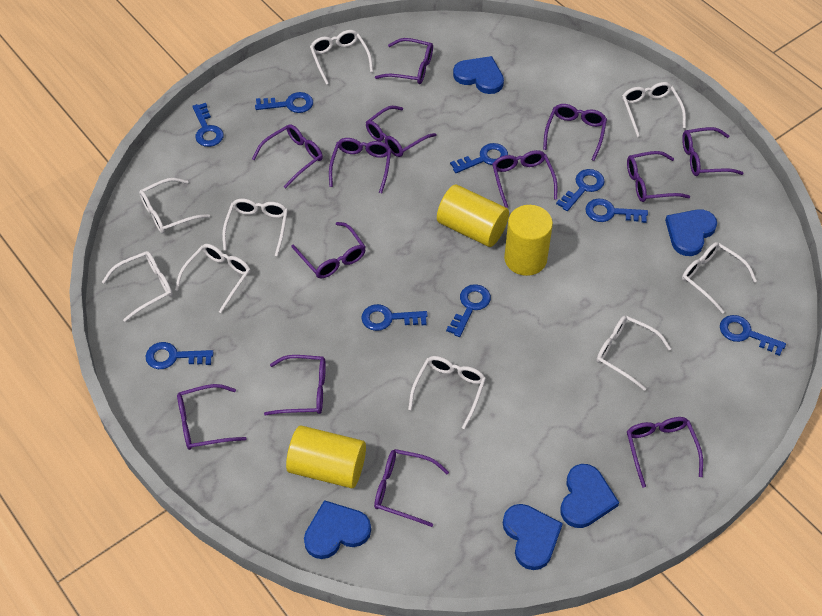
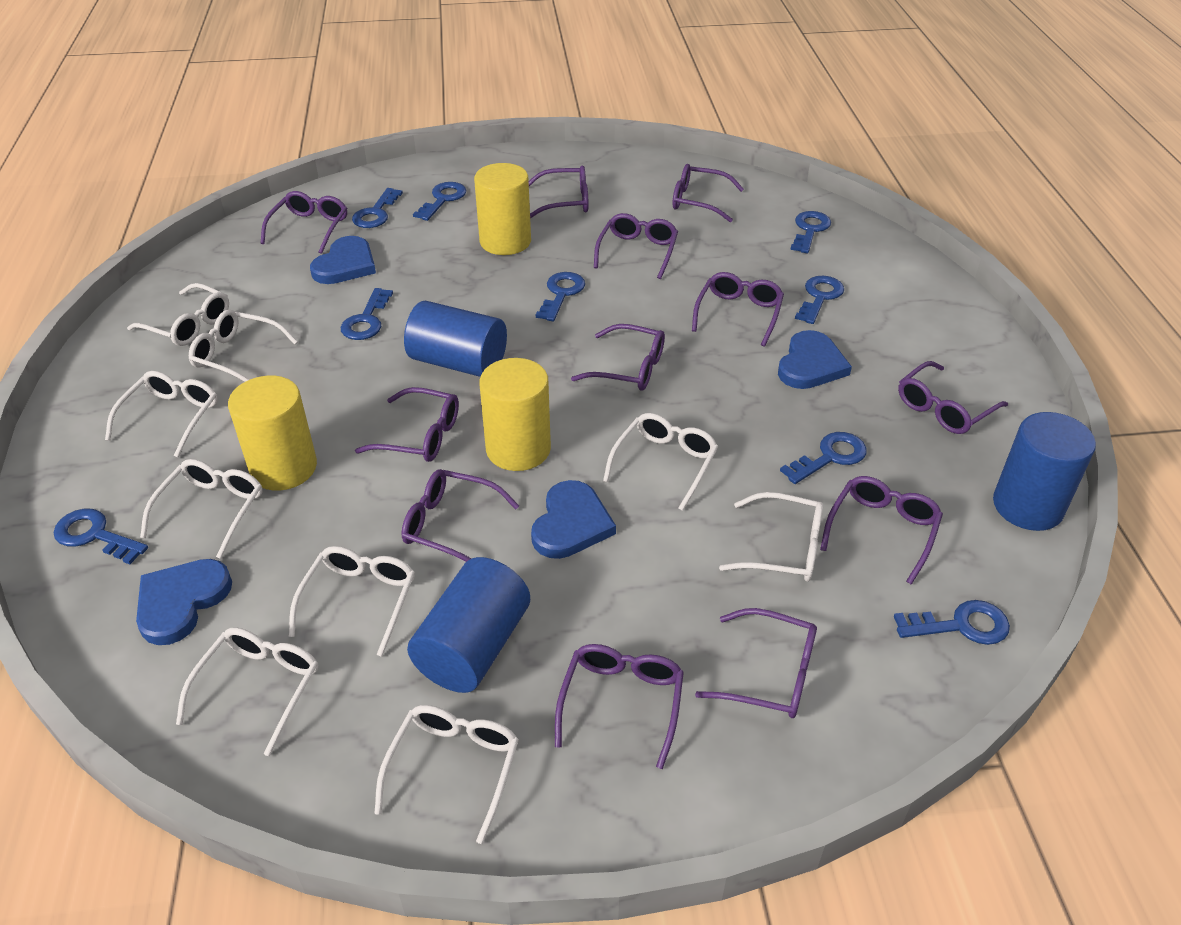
blue cylinder: 0 -> 3
blue heart: 5 -> 4
purple glasses: 13 -> 12

